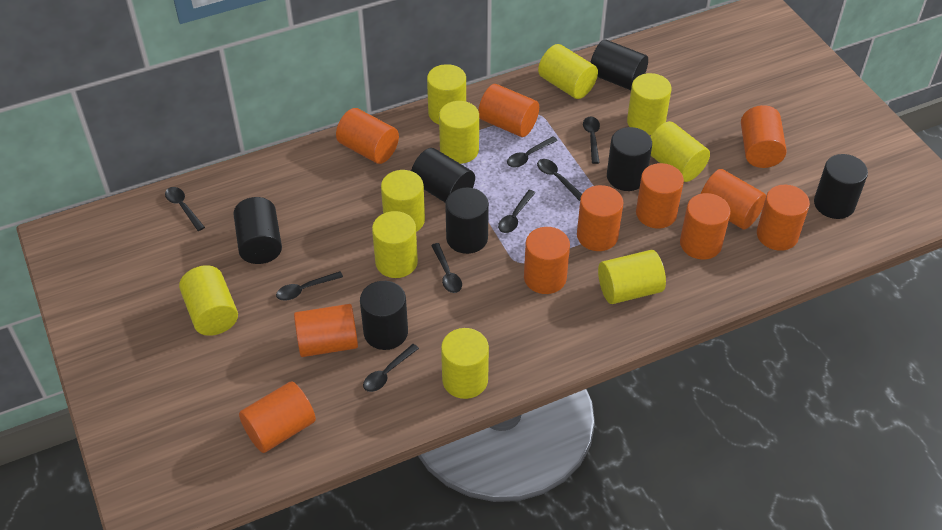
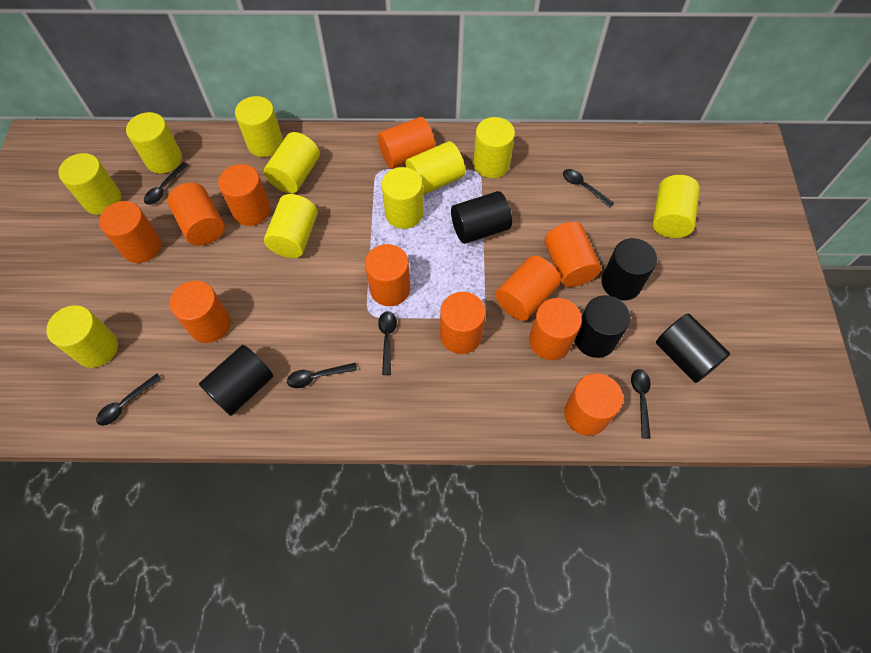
black cylinder: 7 -> 5
black spoon: 8 -> 6

